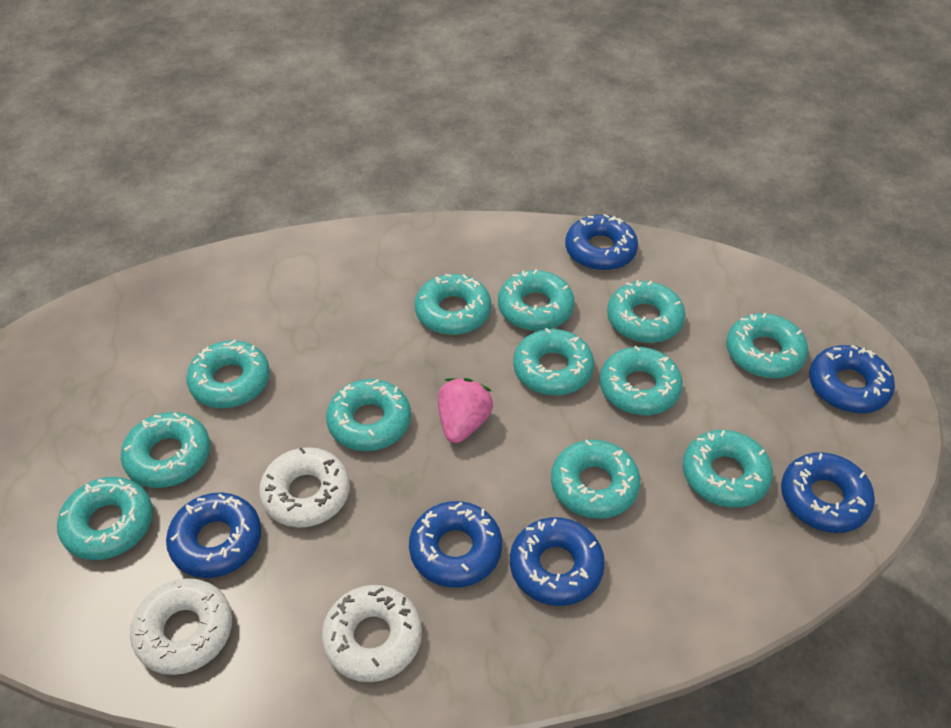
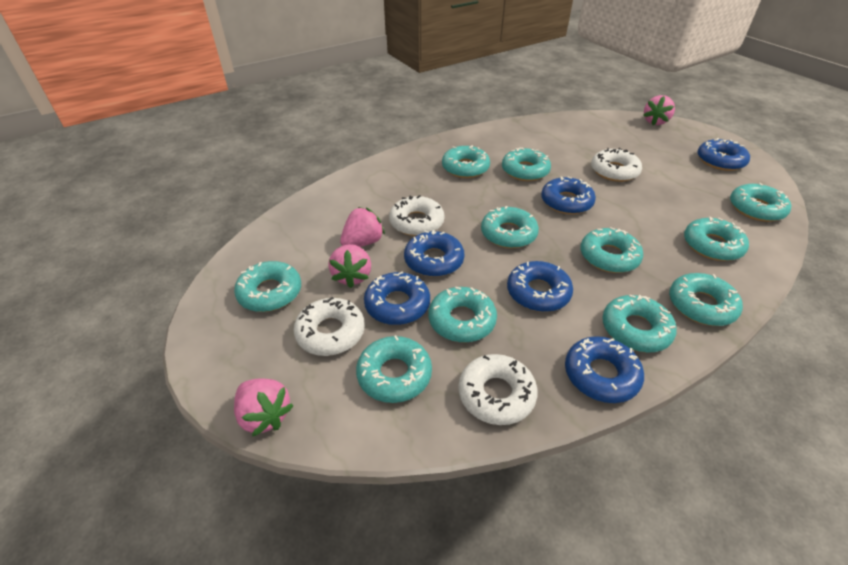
pink strawberry: 1 -> 4
turquoise donut: 12 -> 11
white donut: 3 -> 4

